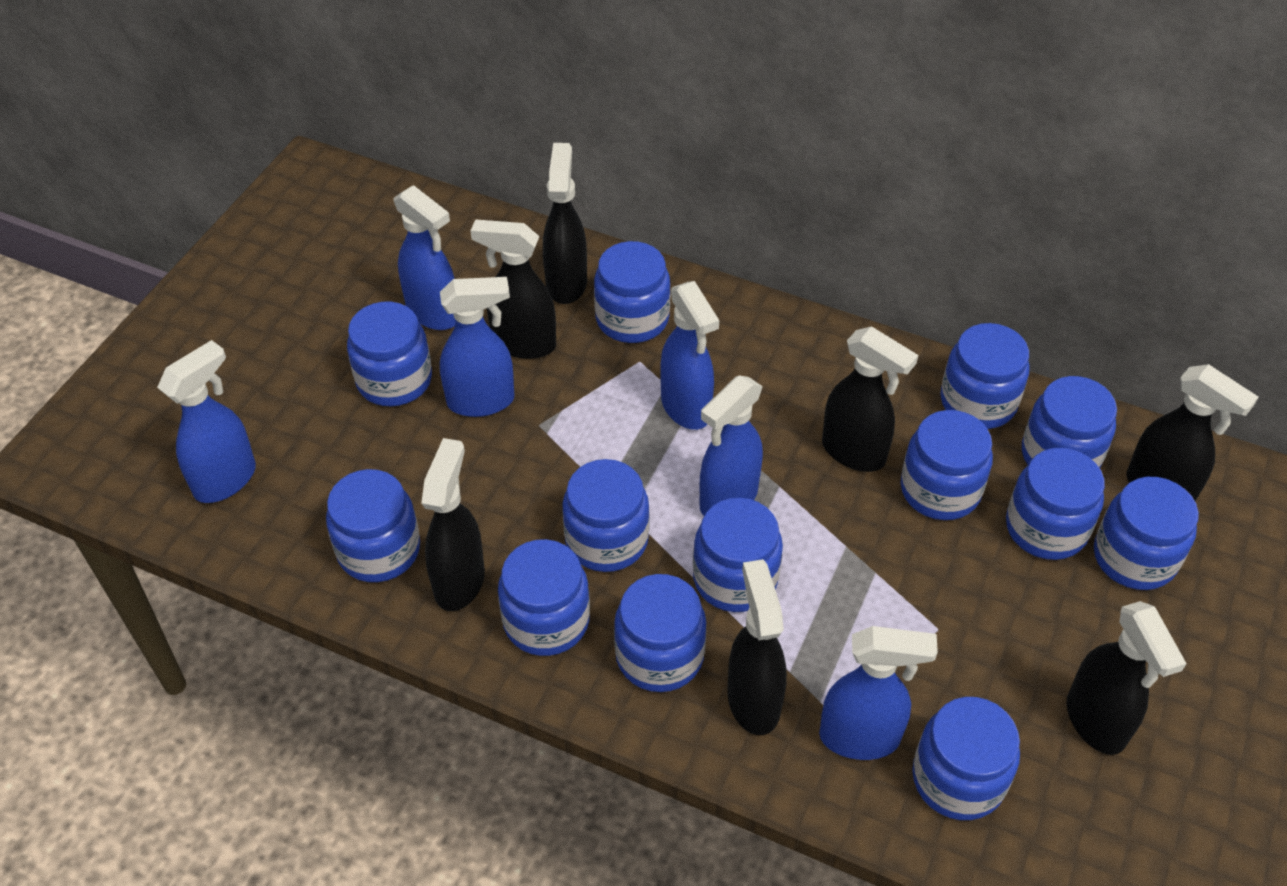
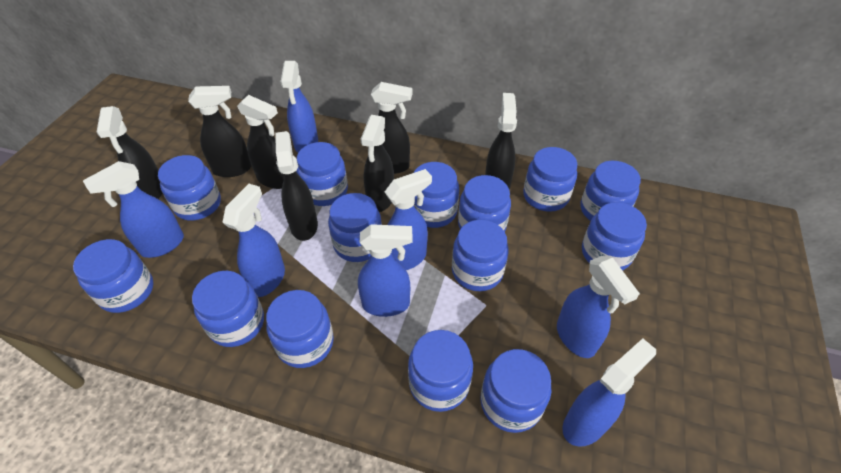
blue jar: 13 -> 14
blue spray bottle: 6 -> 7

